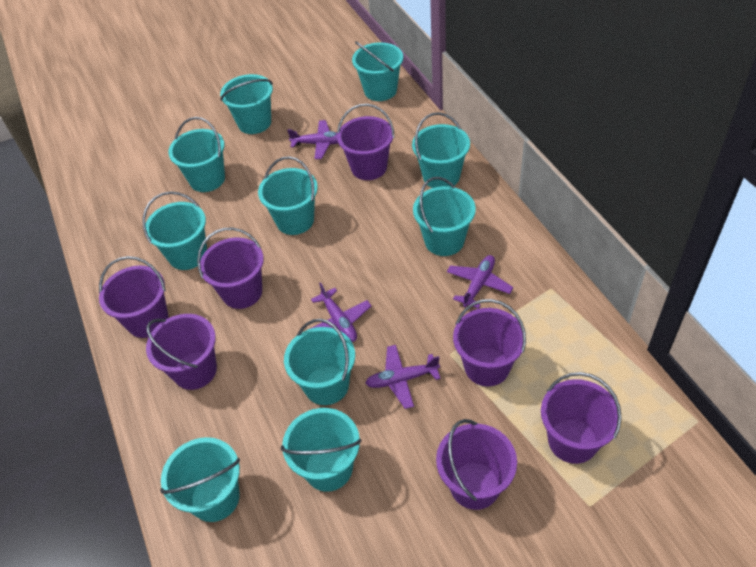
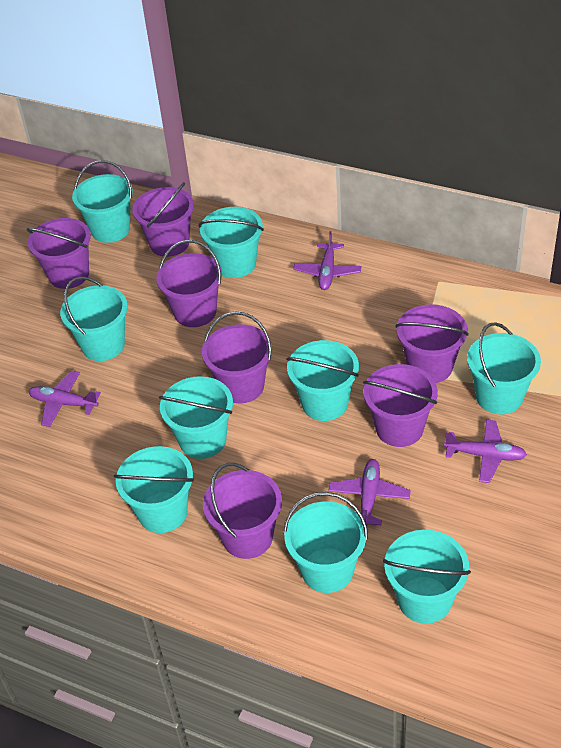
turquoise bucket: 10 -> 9

